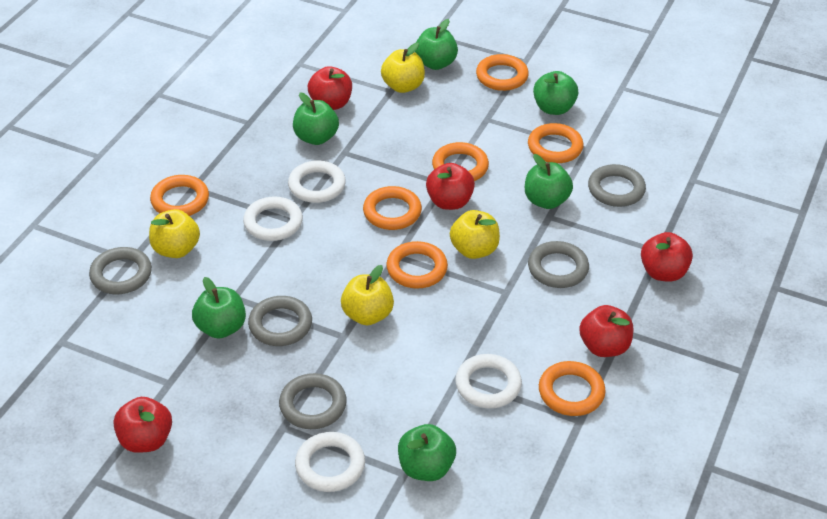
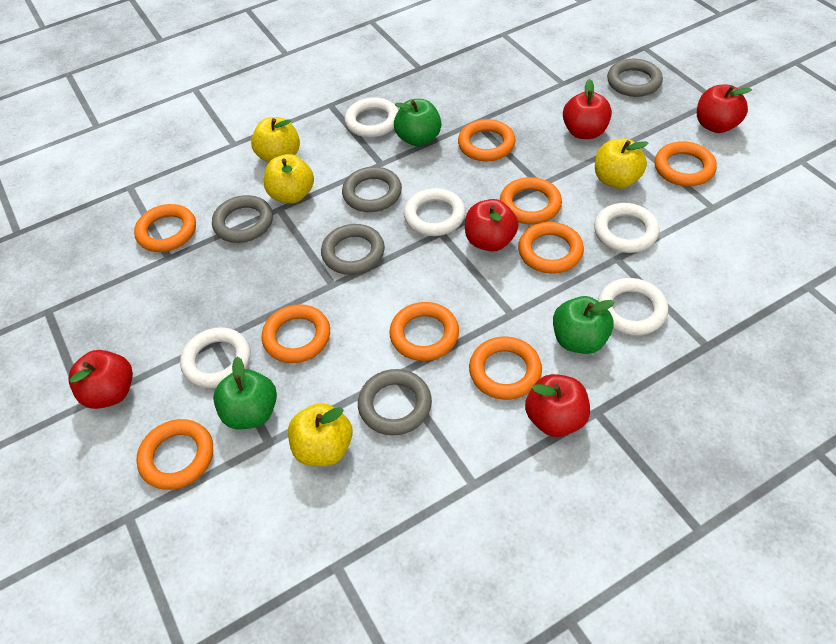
green apple: 6 -> 3
orange ring: 7 -> 9
white ring: 4 -> 5

